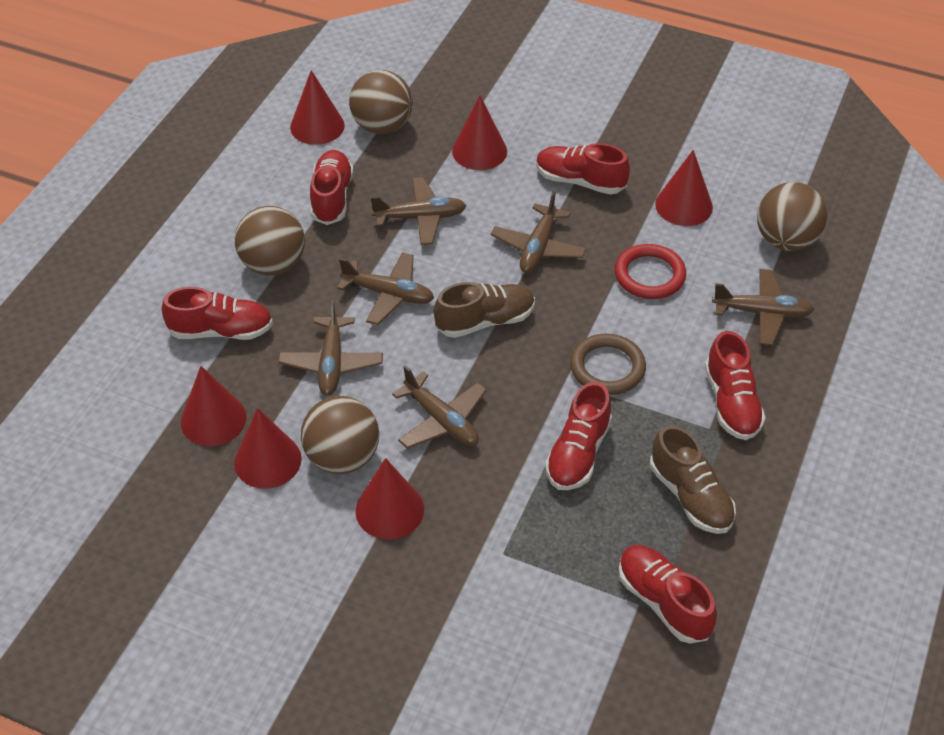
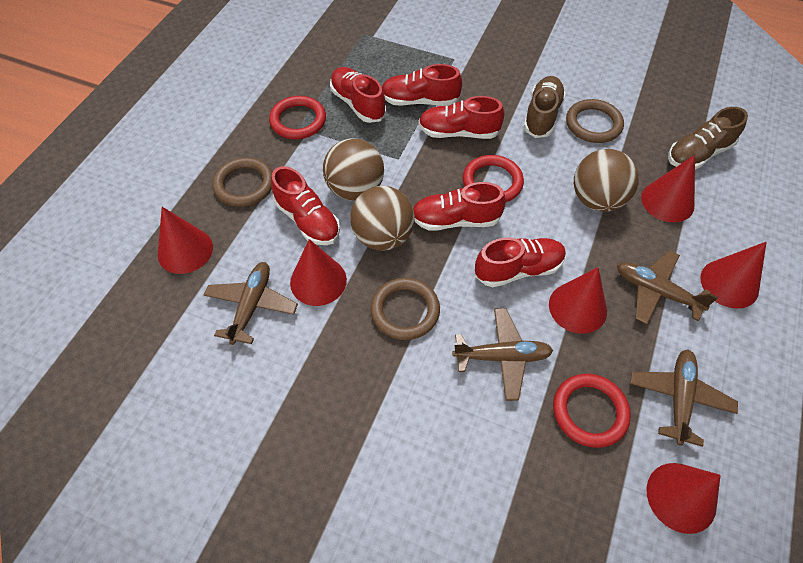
brown ball: 4 -> 3
brown plane: 6 -> 4
brown ring: 1 -> 3
red ring: 1 -> 3

